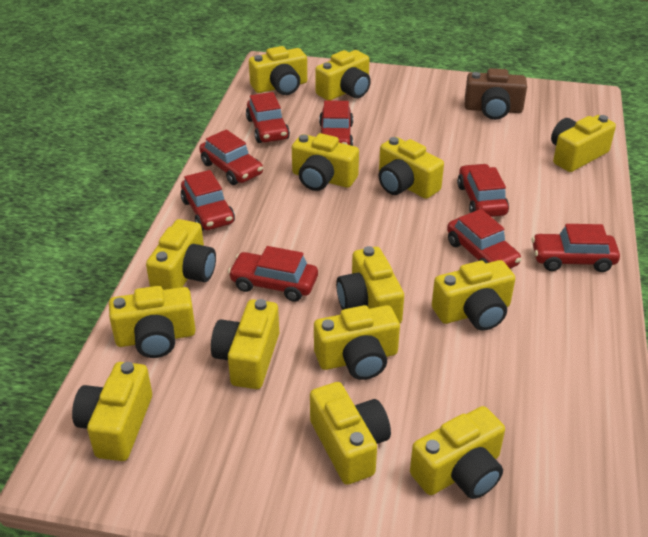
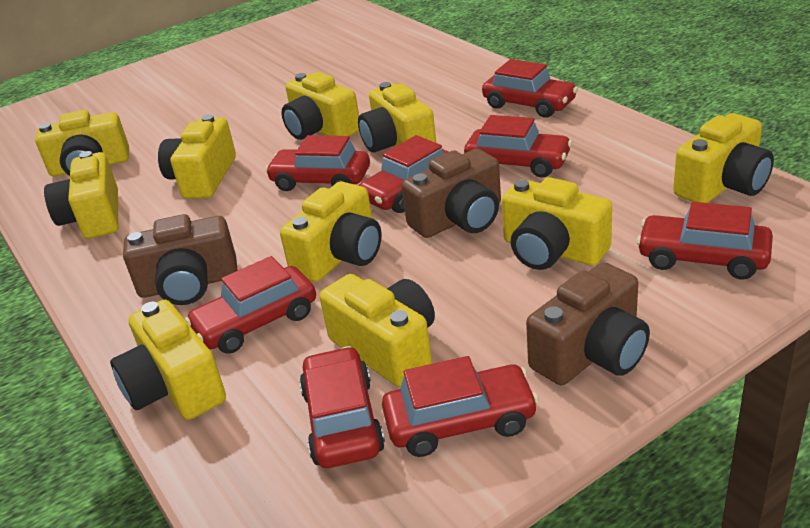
brown camera: 1 -> 3
yellow camera: 14 -> 10

